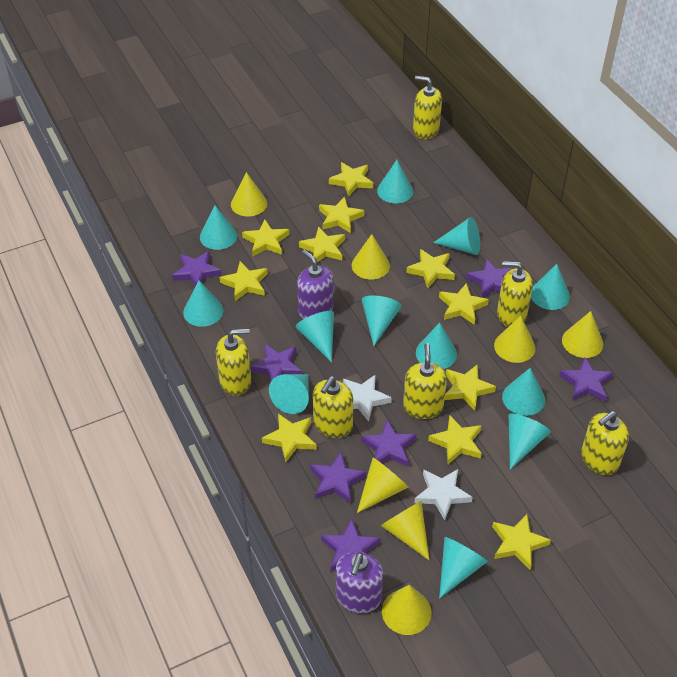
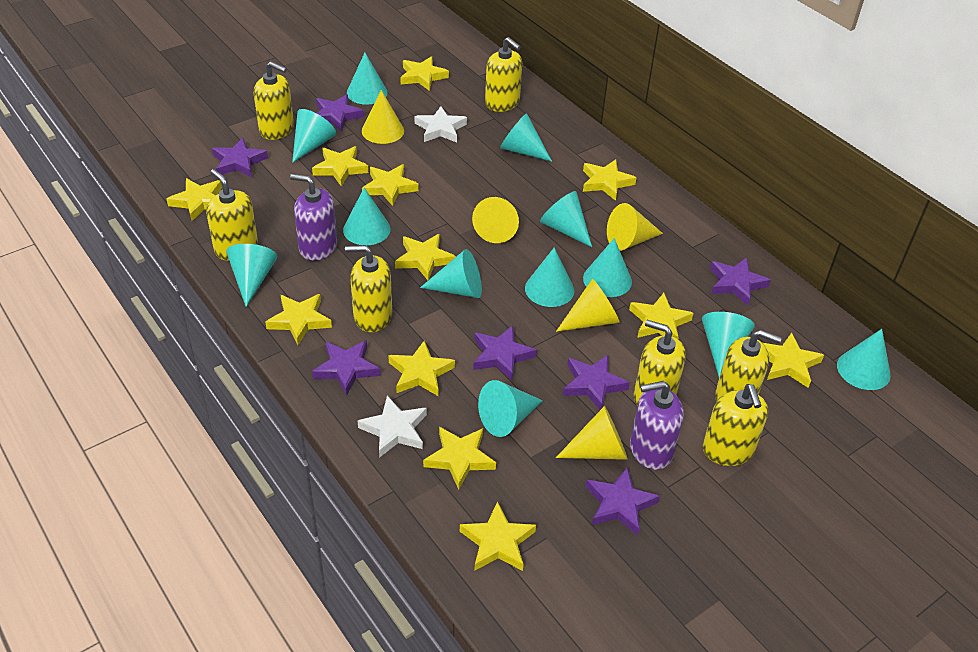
yellow cone: 7 -> 5
yellow soap dispenser: 6 -> 7
yellow star: 11 -> 12

